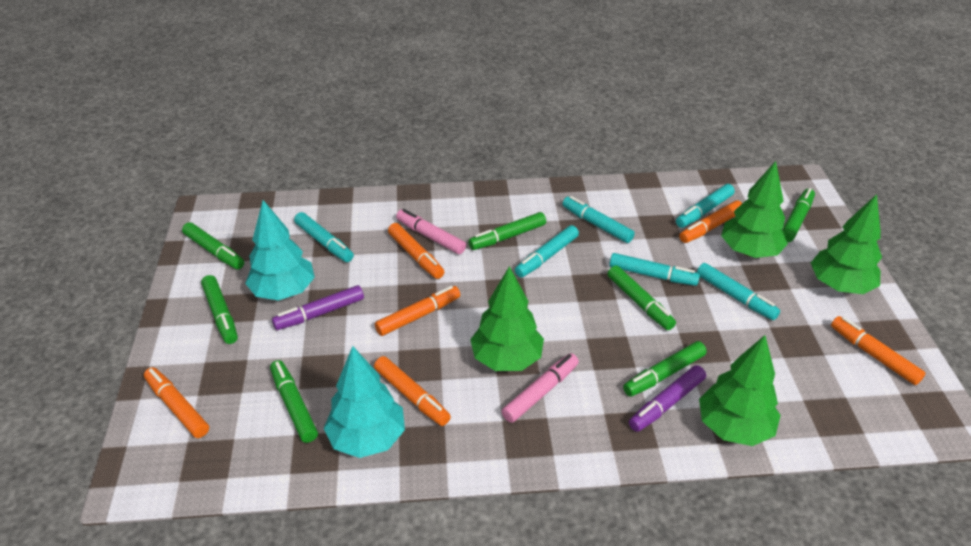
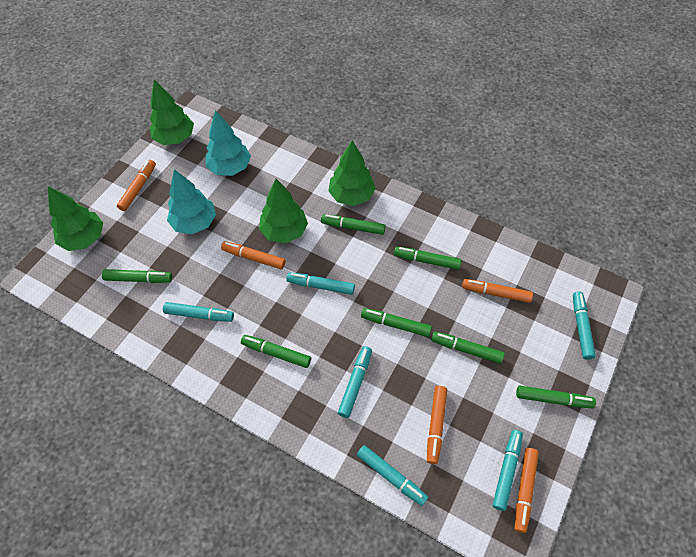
orange marker: 6 -> 5
pink marker: 2 -> 0
purple marker: 2 -> 0

